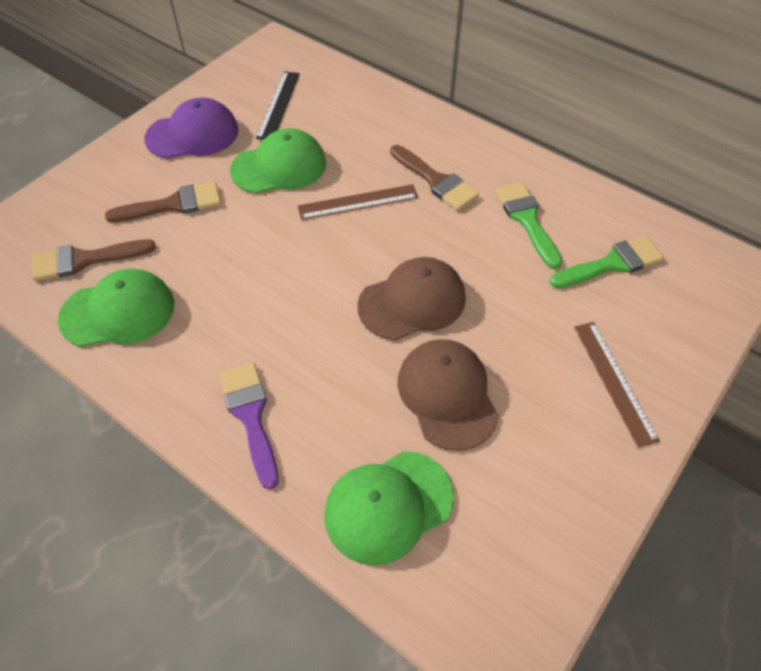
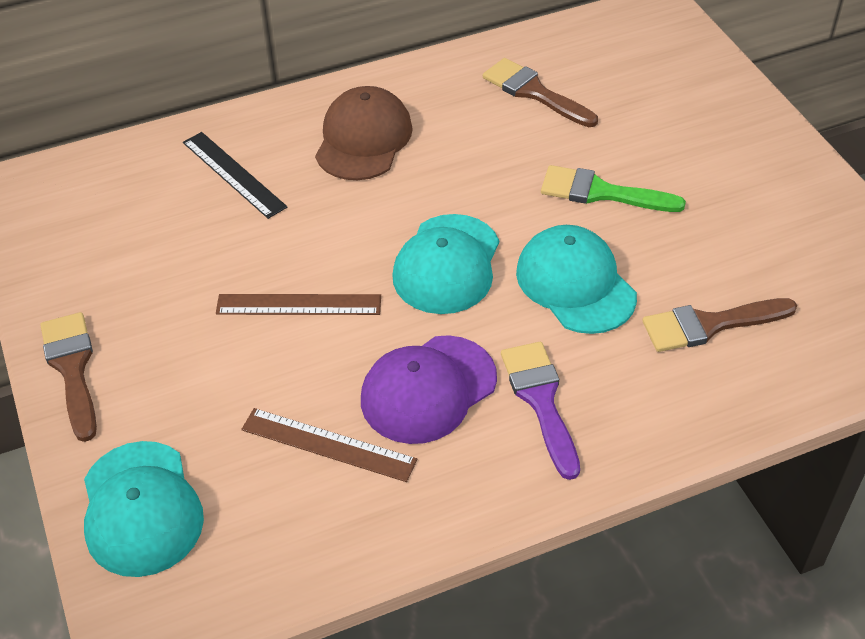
brown cap: 2 -> 1
green brush: 2 -> 1
green cap: 3 -> 0
turquoise cap: 0 -> 3

